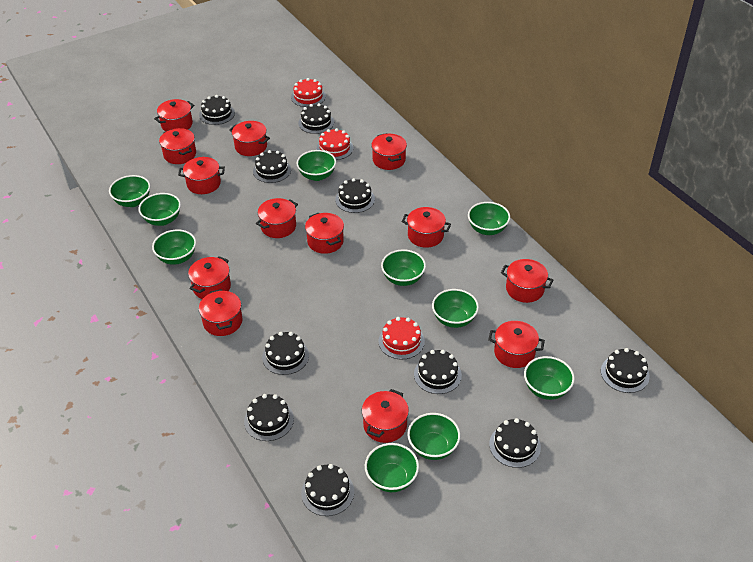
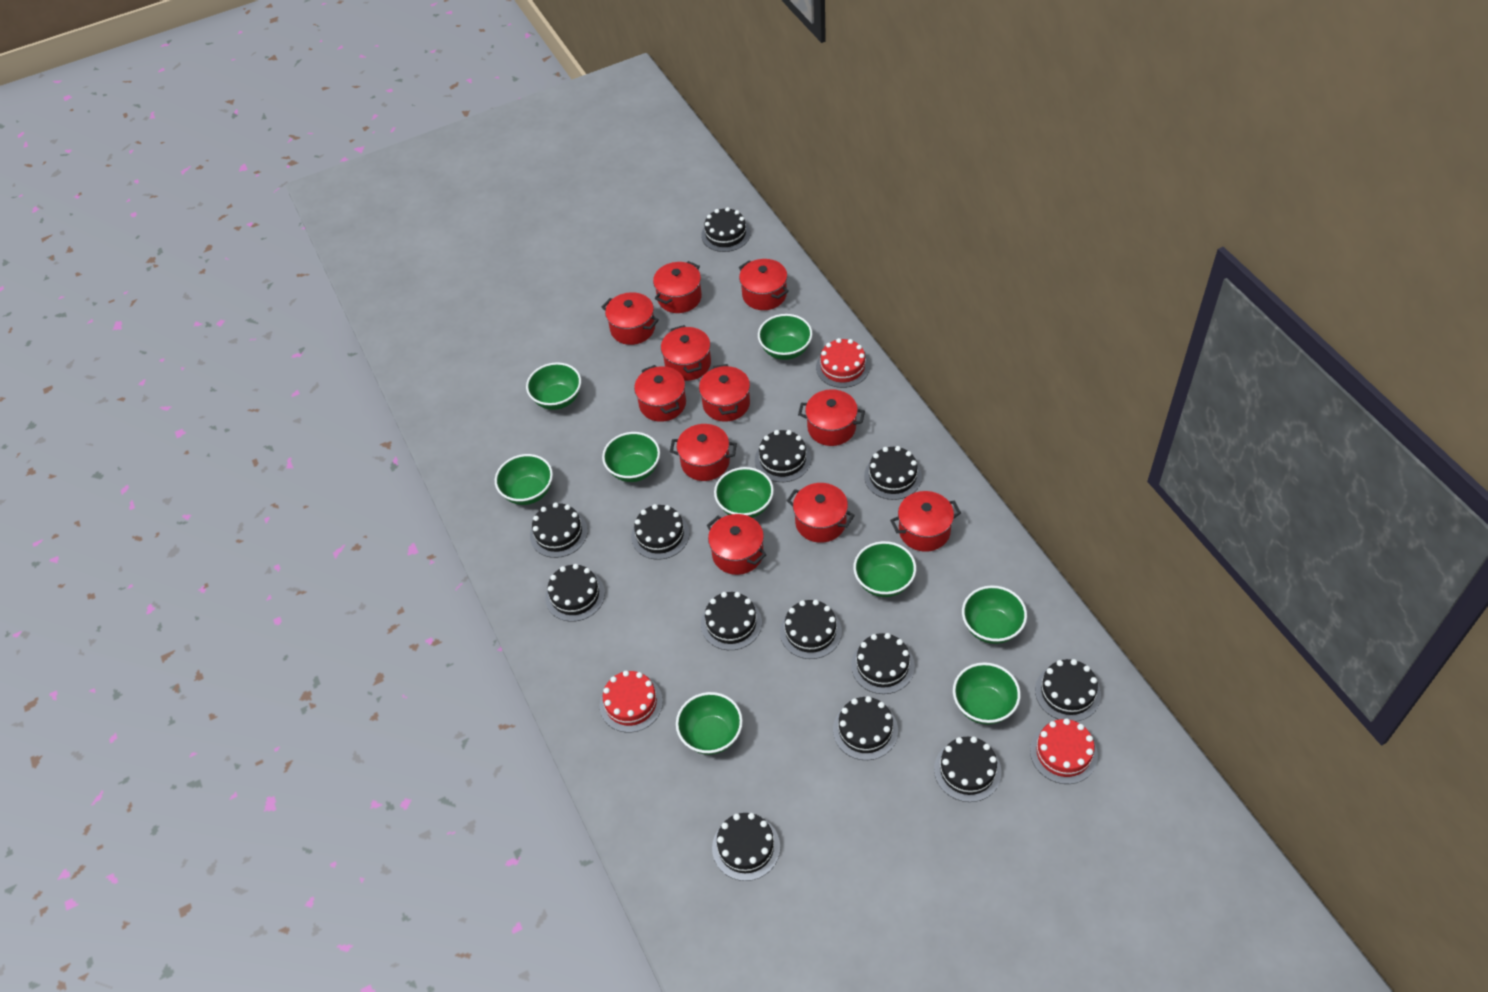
black cake: 10 -> 13
green bowl: 10 -> 9
red pot: 13 -> 11

